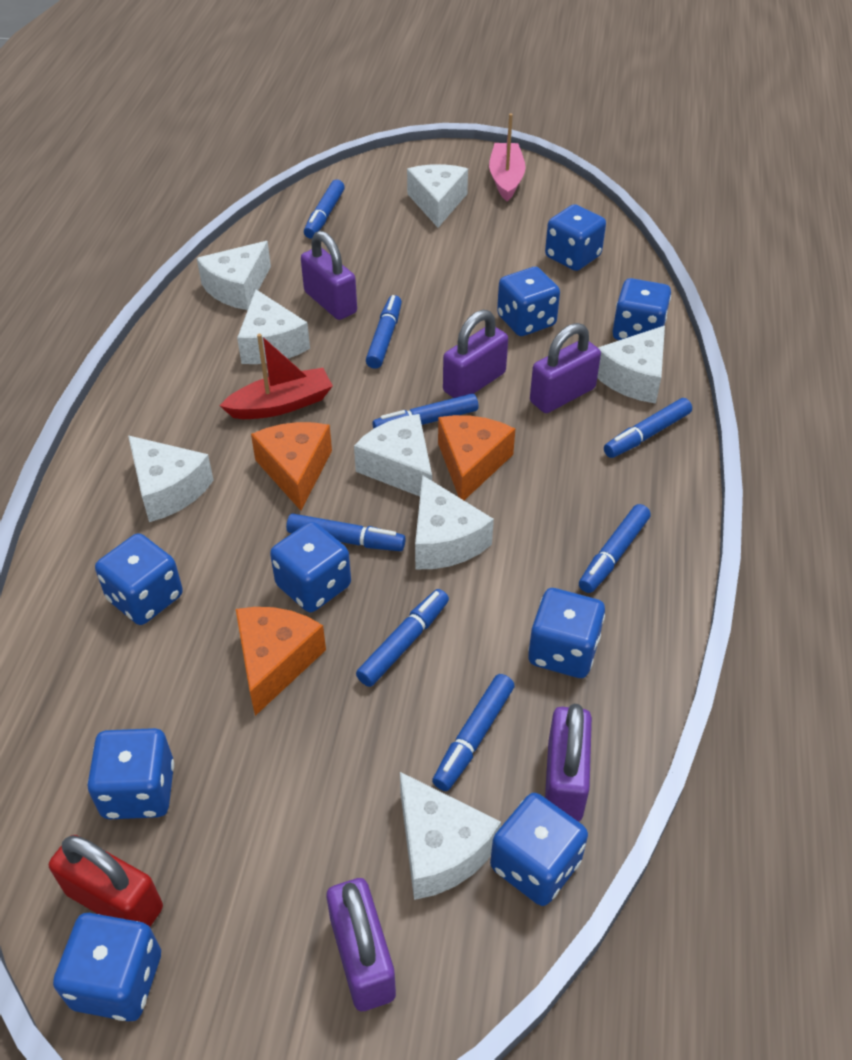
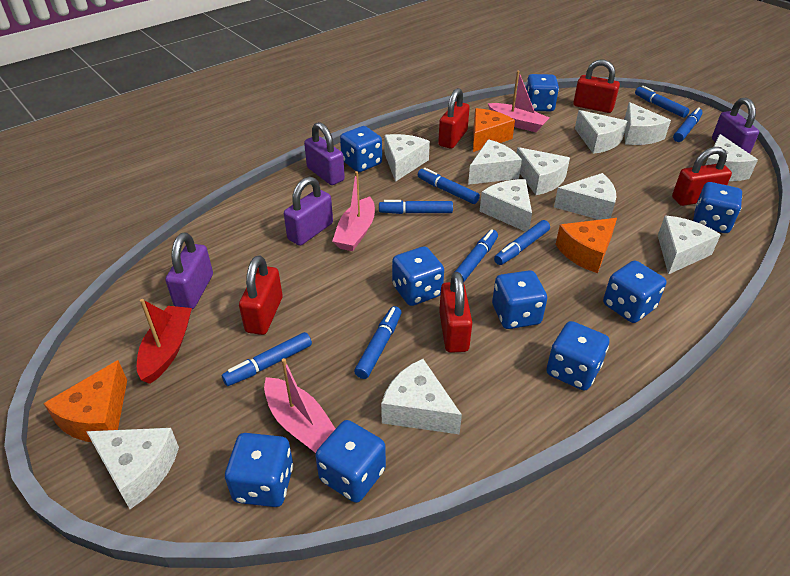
pink boat: 1 -> 3
purple padlock: 5 -> 4
red padlock: 1 -> 5
white cheese: 8 -> 11

